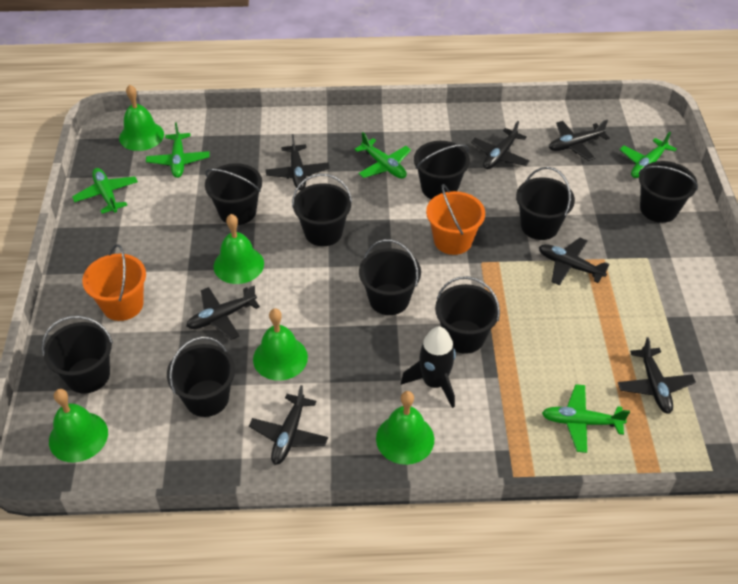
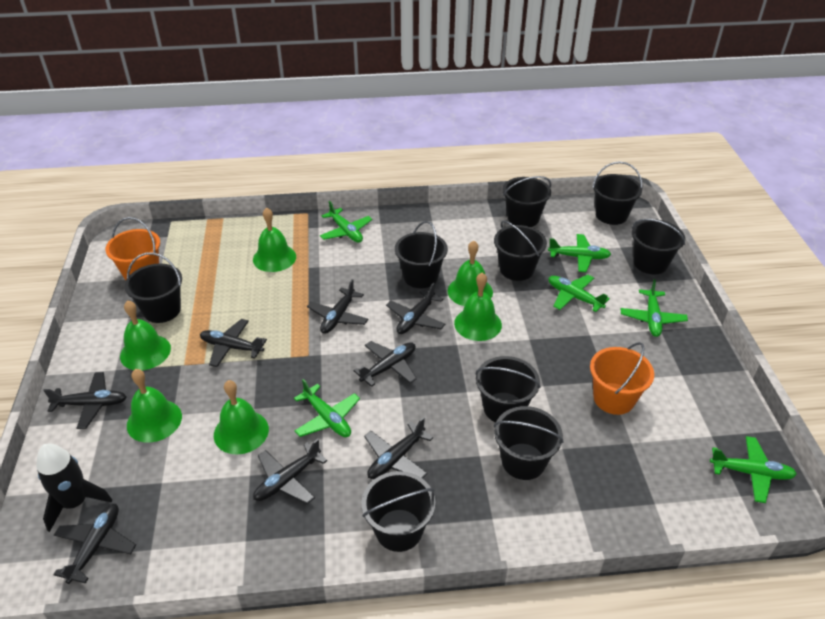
black plane: 7 -> 8
green bell: 5 -> 6
green plane: 5 -> 6

